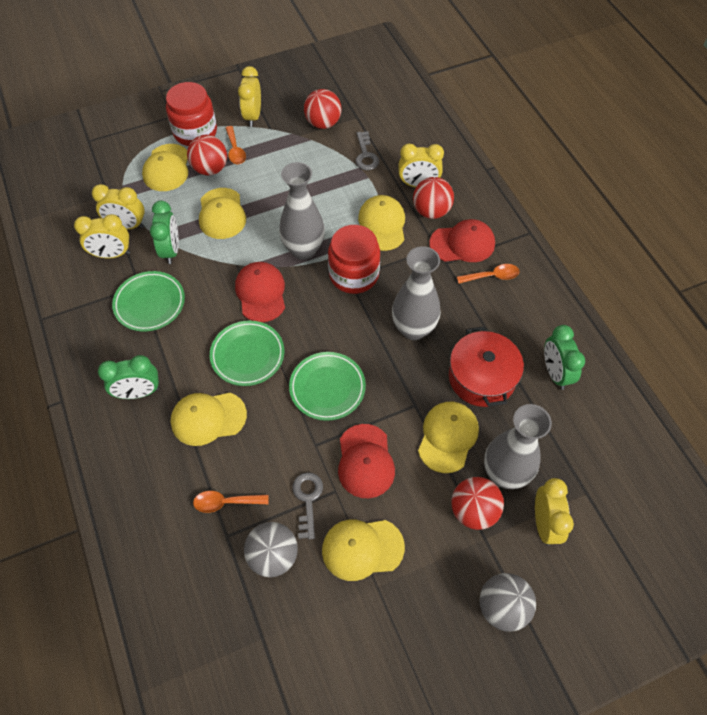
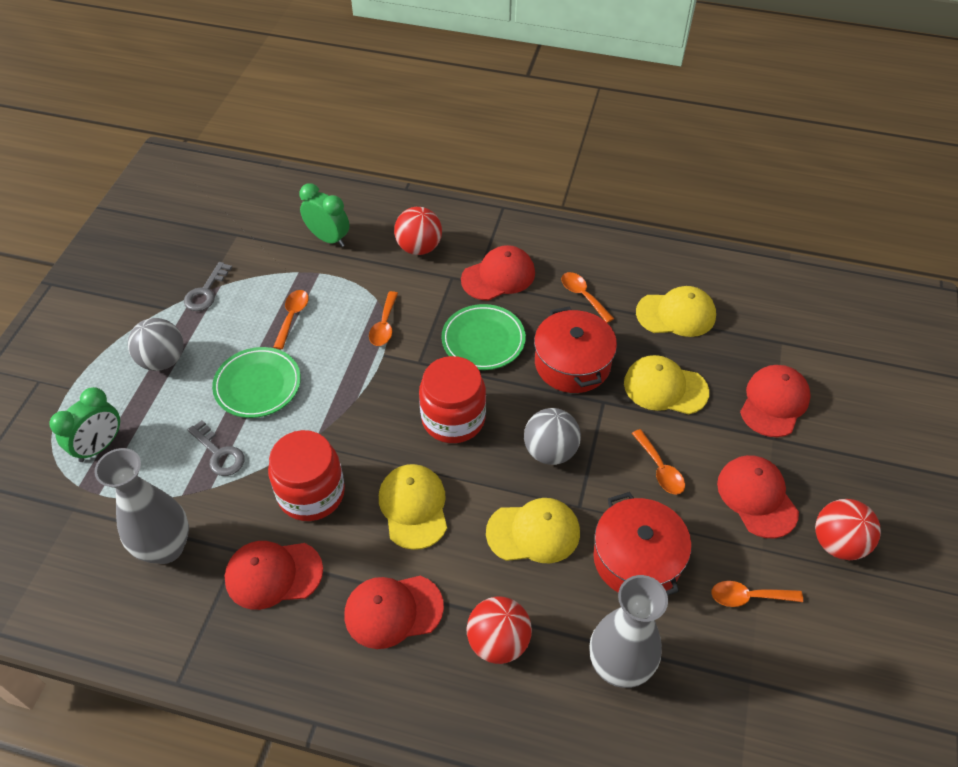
green clock: 3 -> 2
green plate: 3 -> 2
grey vase: 3 -> 2
orange spoon: 3 -> 5
red ball: 4 -> 3
red cap: 3 -> 5
red pot: 1 -> 2
yellow cap: 6 -> 4
yellow clock: 5 -> 0

